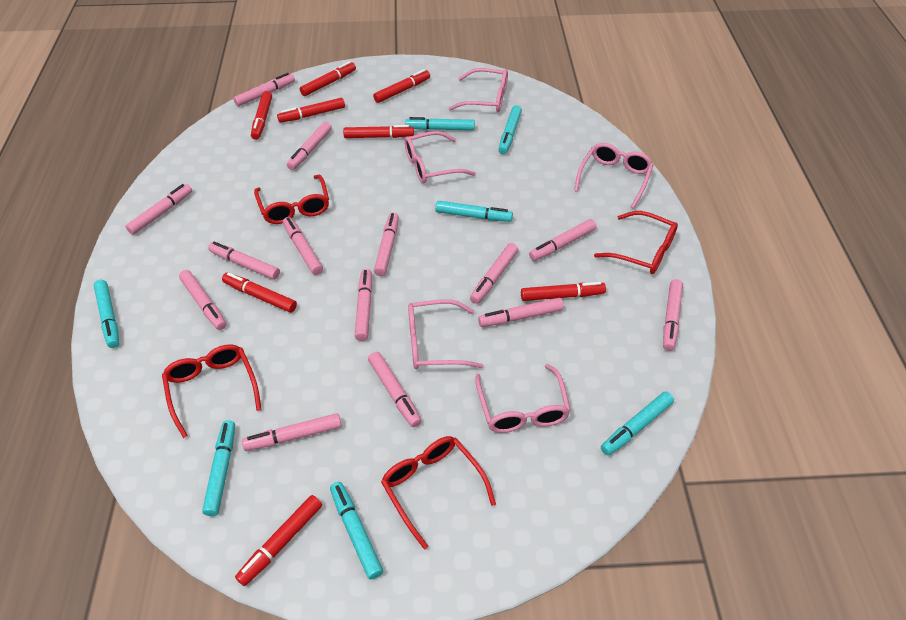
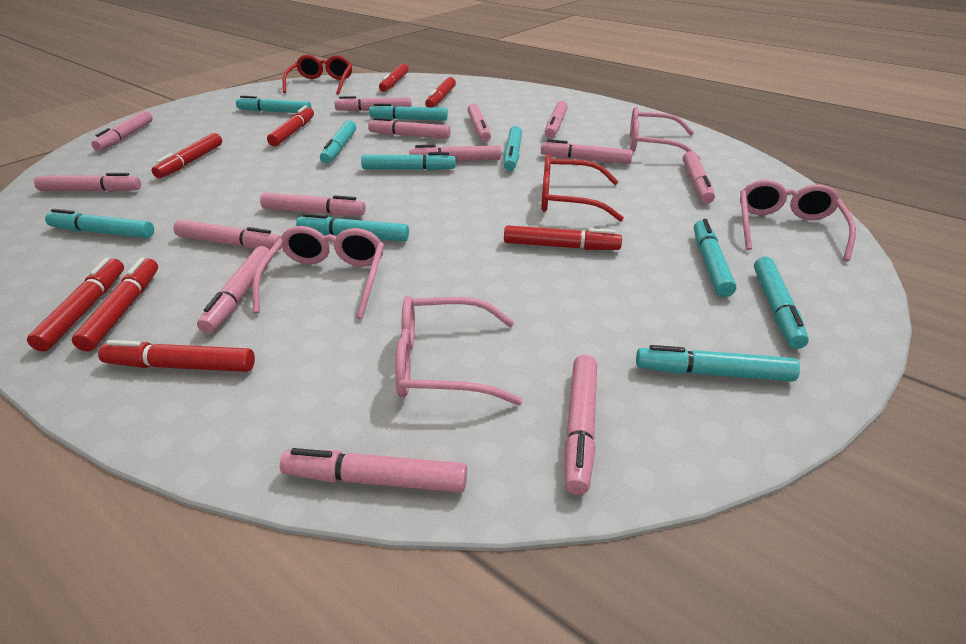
pink glasses: 5 -> 4
red glasses: 4 -> 2
turquoise marker: 7 -> 10

